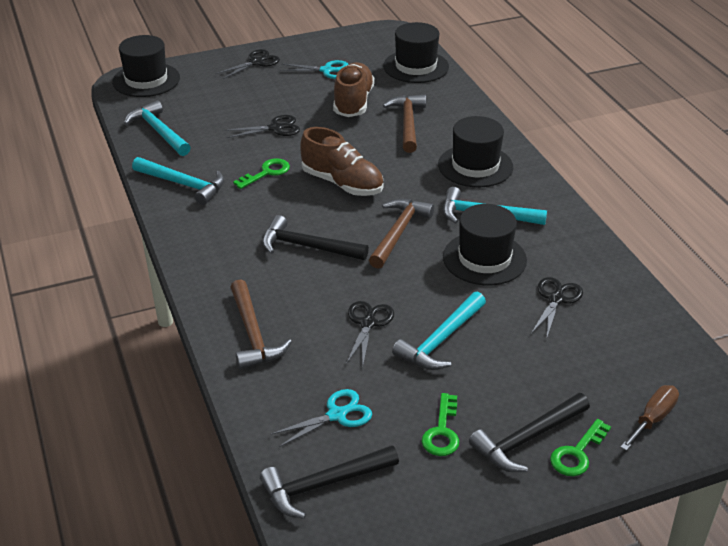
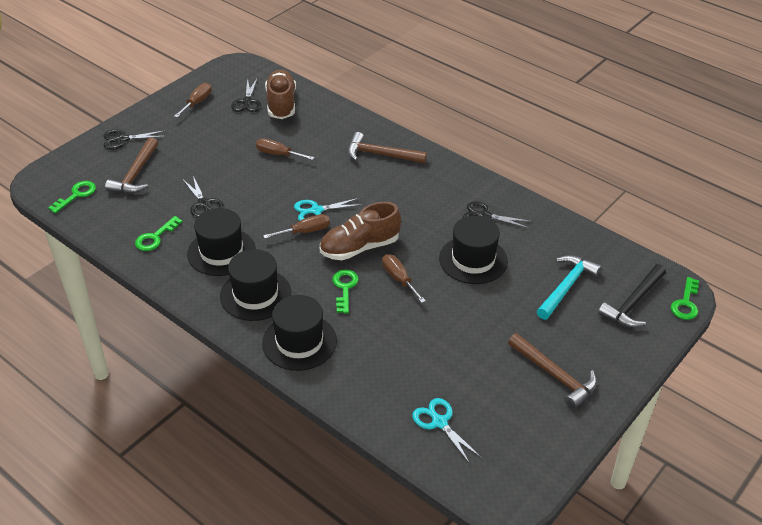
black hammer: 3 -> 1
brown screwdriver: 1 -> 4
green key: 3 -> 4
turquoise hammer: 4 -> 1

